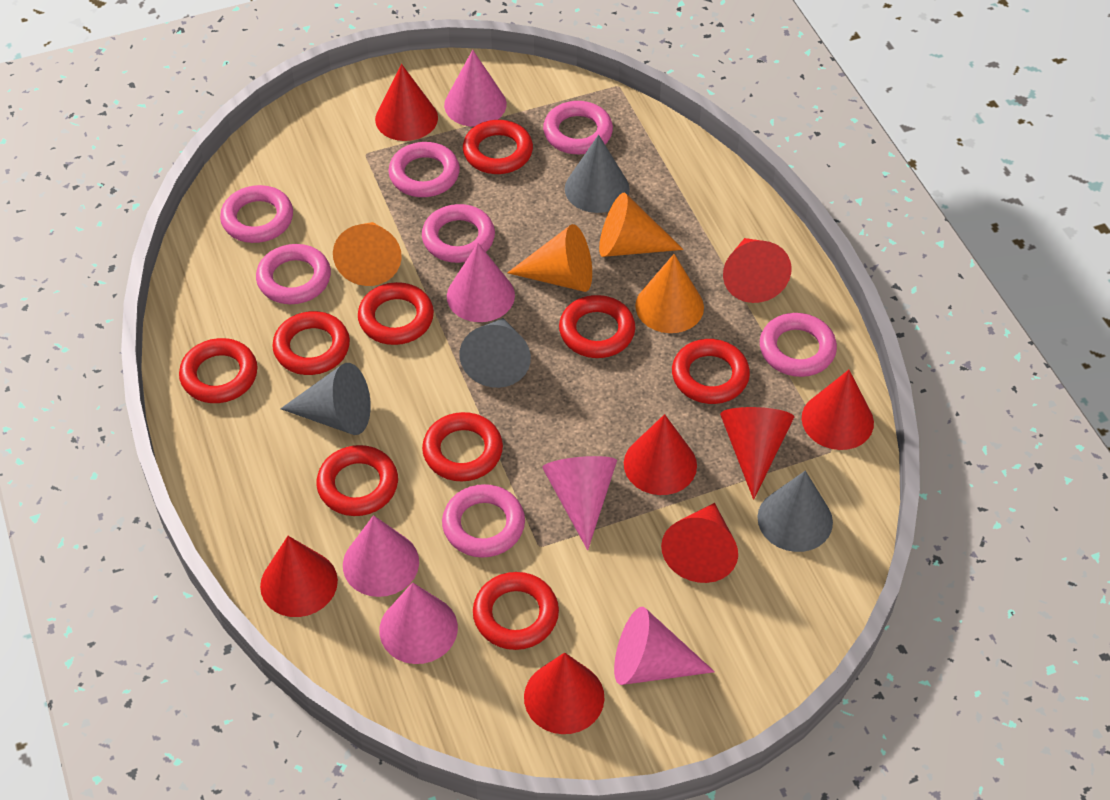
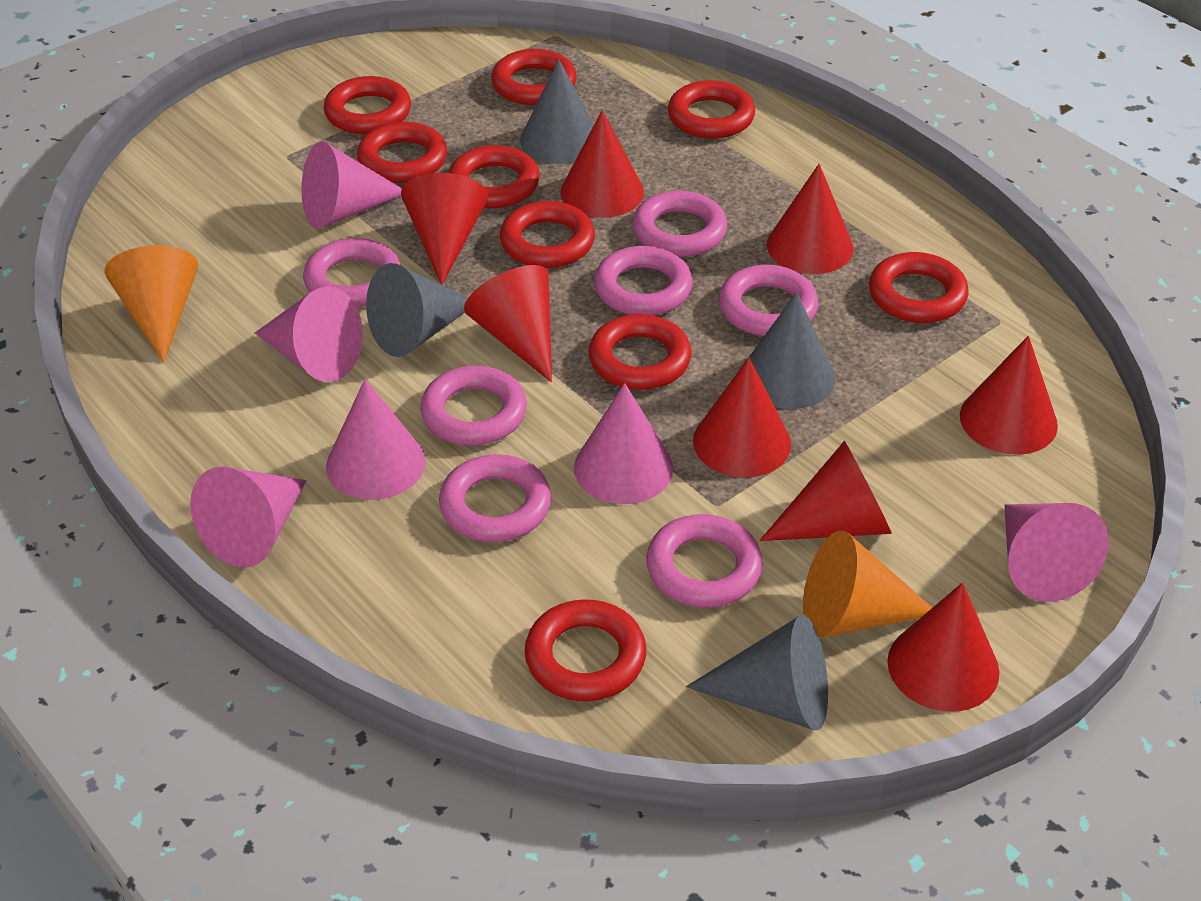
orange cone: 4 -> 2

